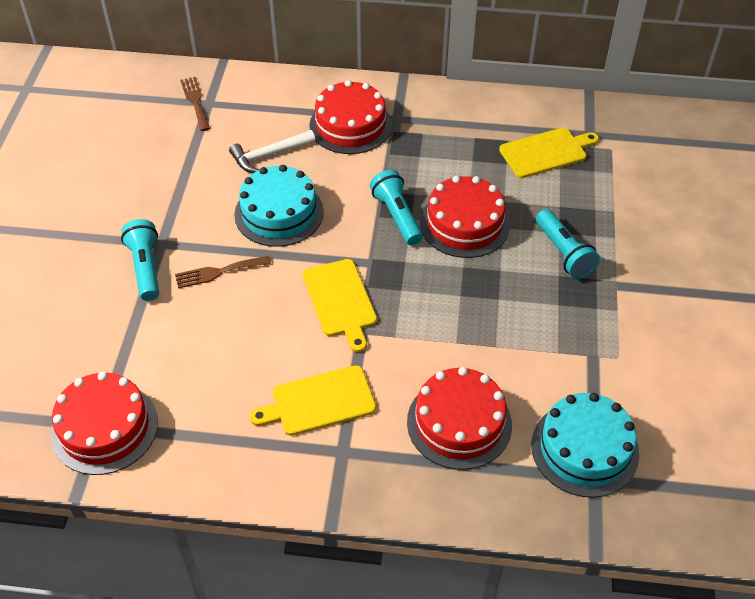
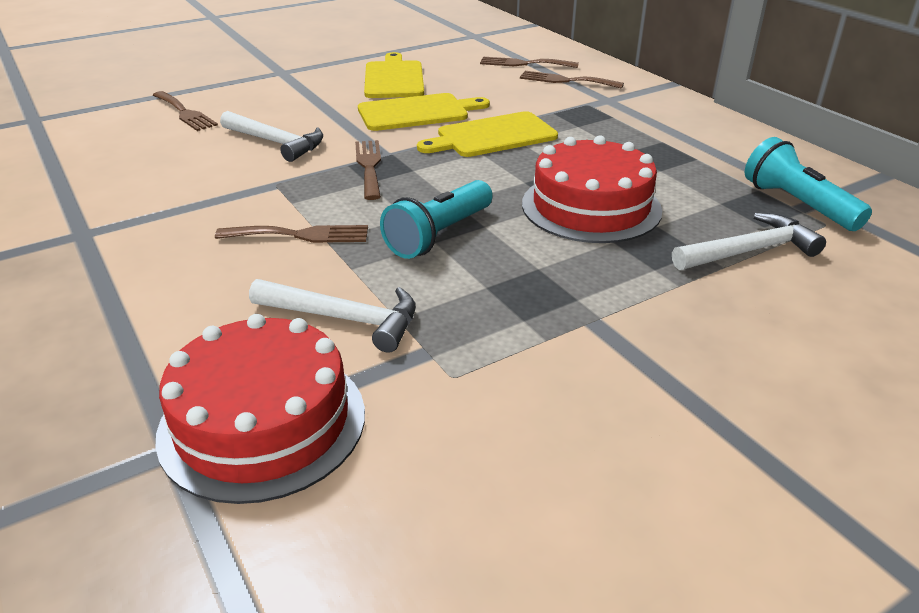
brown fork: 2 -> 5
red cake: 4 -> 2
turquoise cake: 2 -> 0
turquoise flashlight: 3 -> 2
white hammer: 1 -> 3

